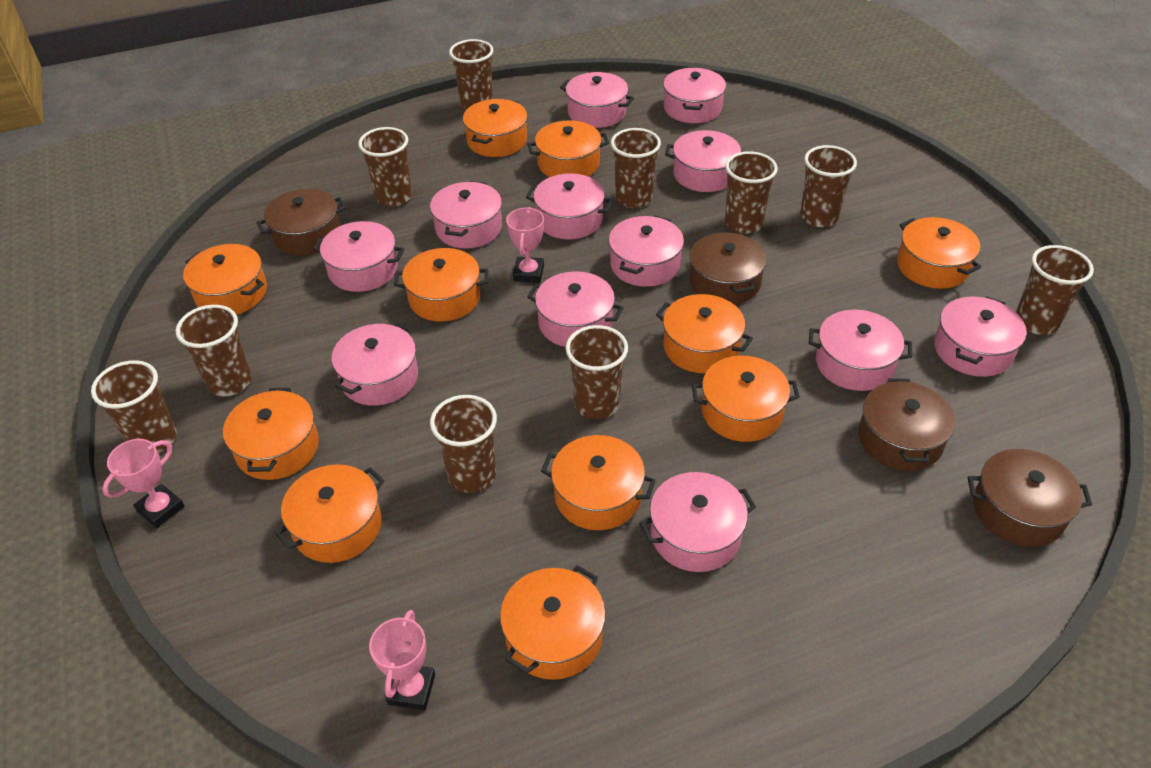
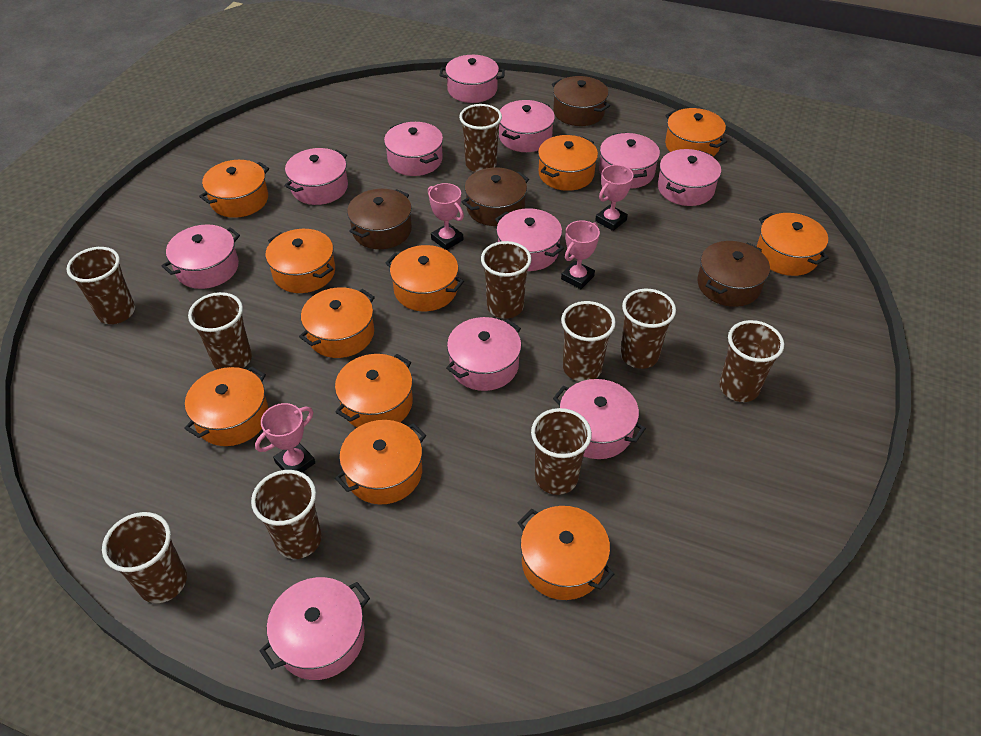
pink pot: 12 -> 11
pink trophy: 3 -> 4

